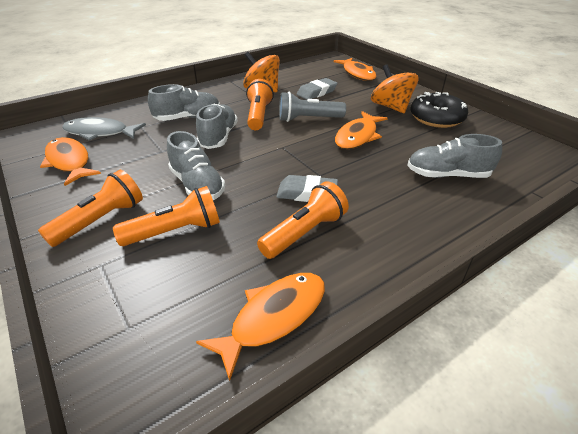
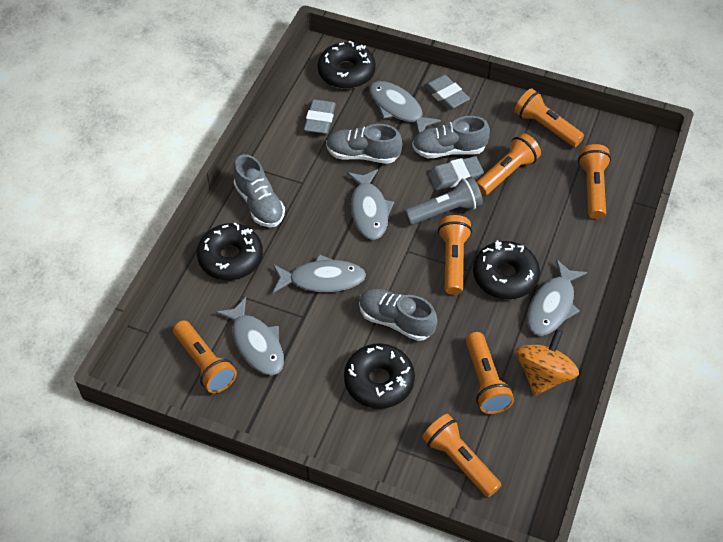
black donut: 1 -> 4
grey eraser: 2 -> 3
grey fish: 1 -> 5
orange fish: 4 -> 0
orange flashlight: 4 -> 7
orange spinning top: 2 -> 1

